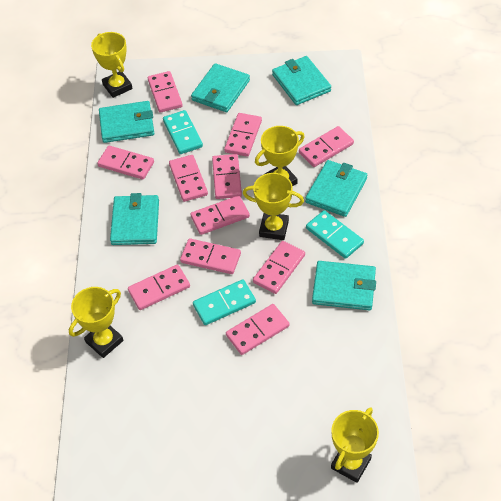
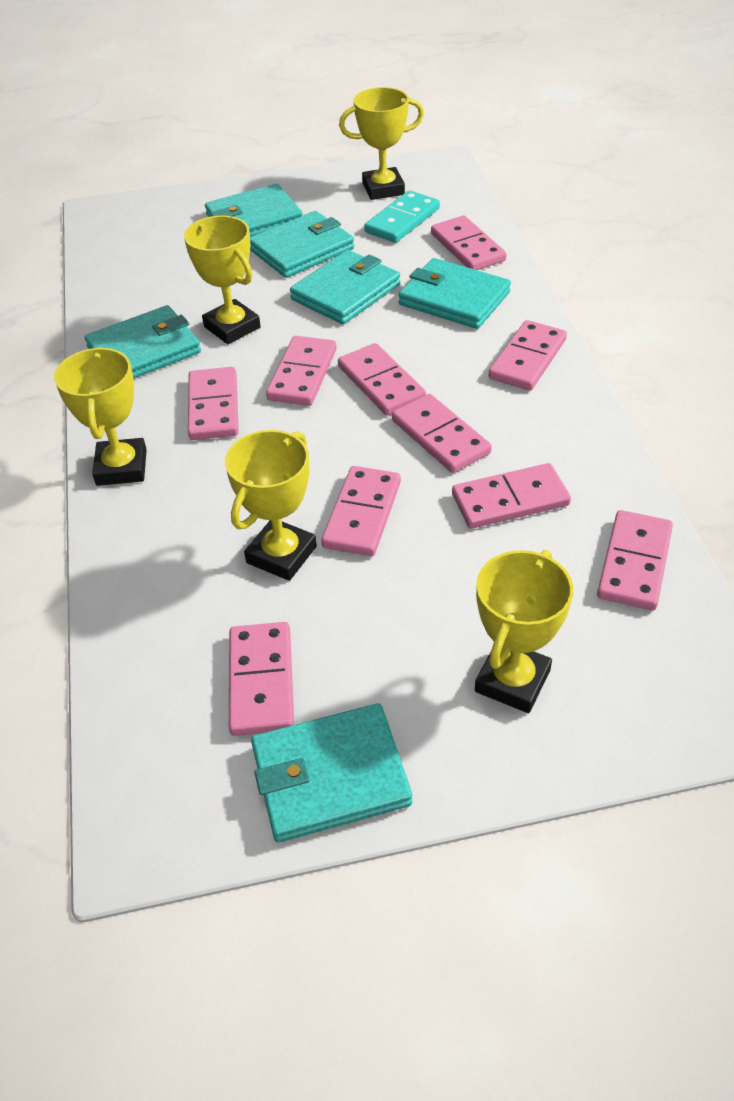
pink domino: 11 -> 10
turquoise domino: 3 -> 1

